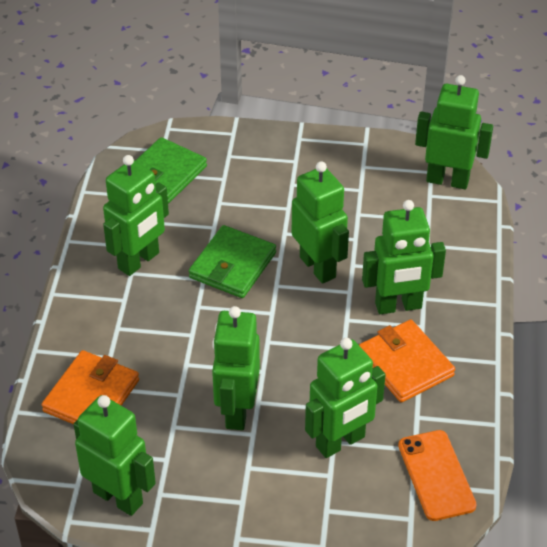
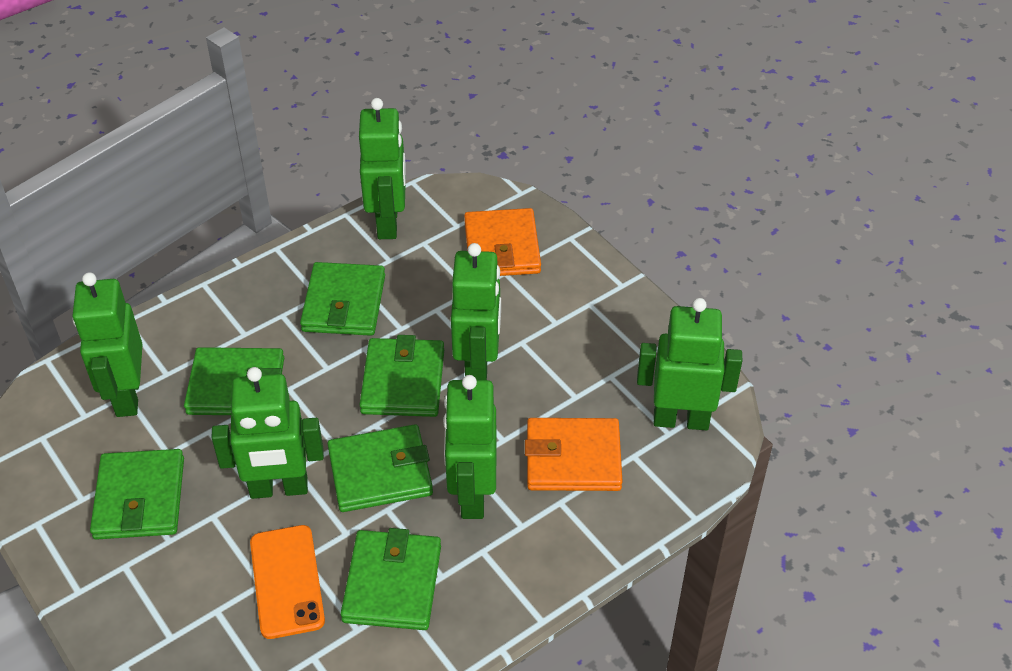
green robot: 7 -> 6
green wallet: 2 -> 6

